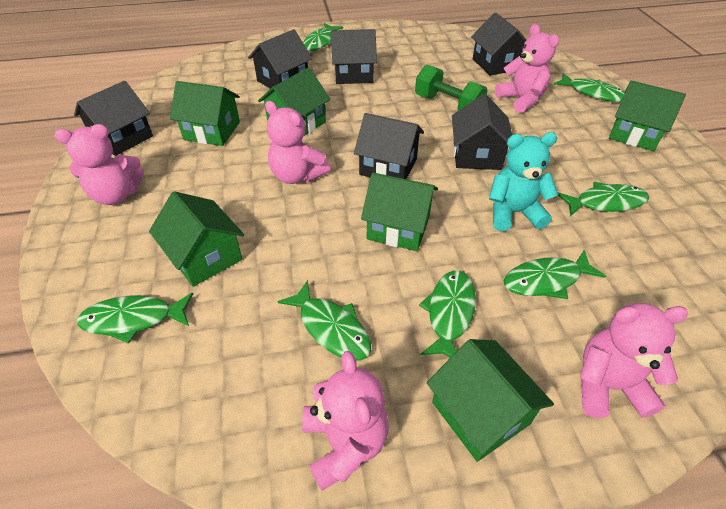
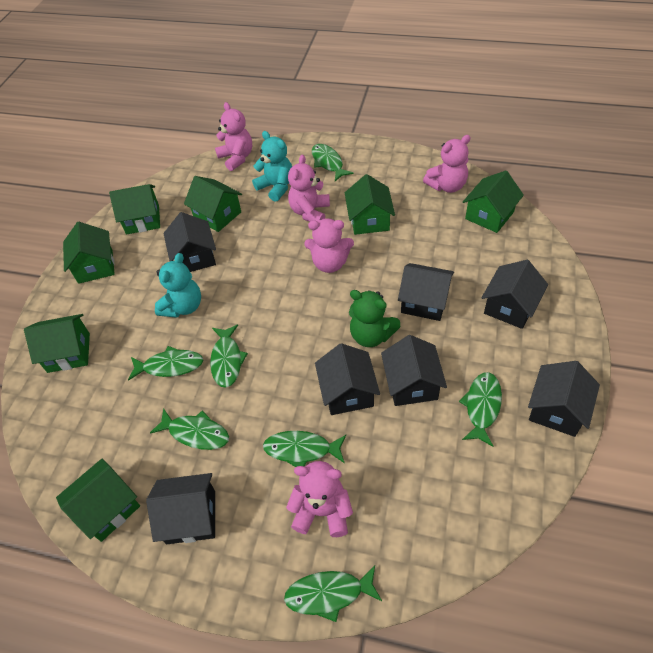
black house: 6 -> 7
green dumbbell: 1 -> 0
green house: 6 -> 7
green teddy bear: 0 -> 1
turquoise teddy bear: 1 -> 2

